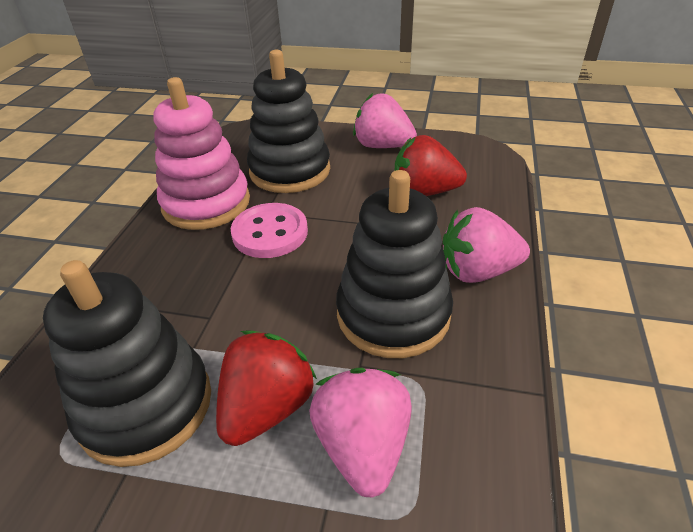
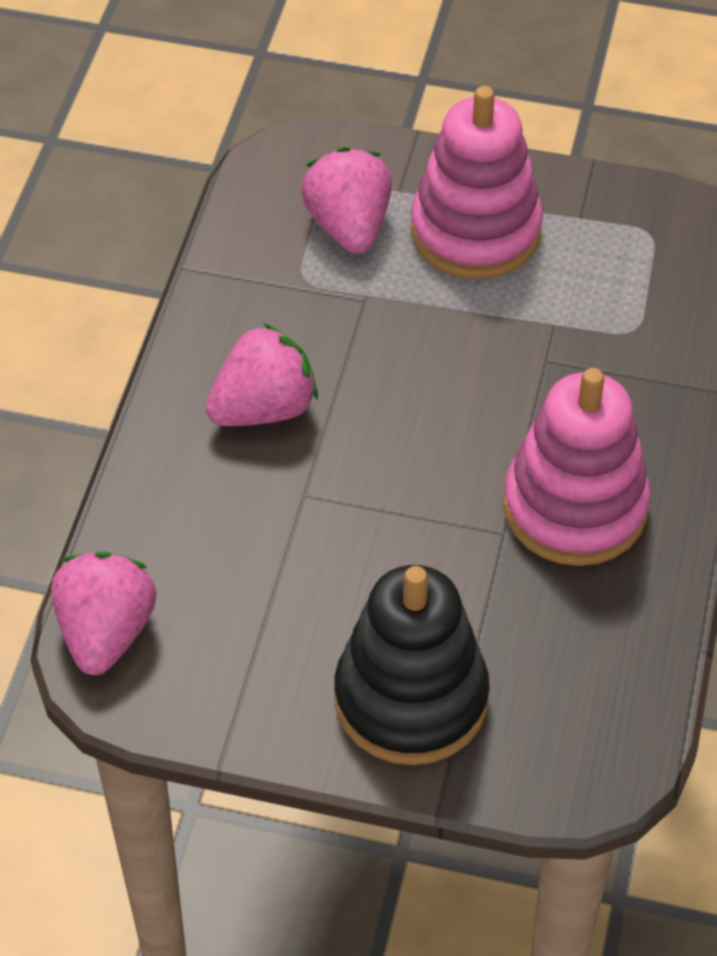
black stacking toy: 3 -> 1
pink button: 1 -> 0
pink stacking toy: 1 -> 2
red strawberry: 2 -> 0

